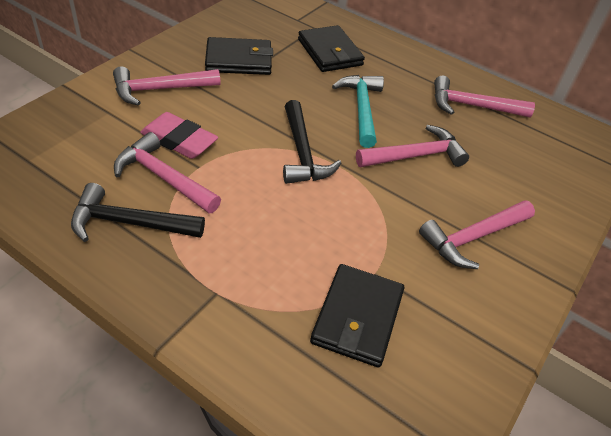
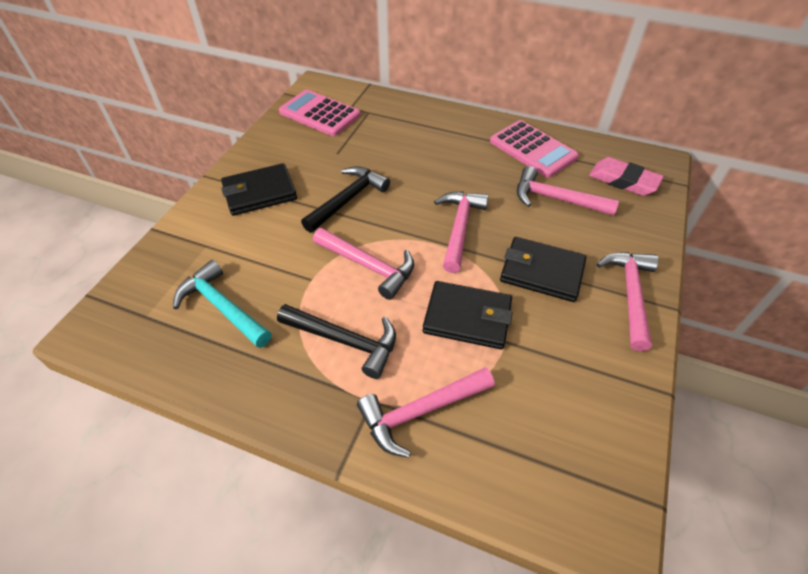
pink calculator: 0 -> 2

